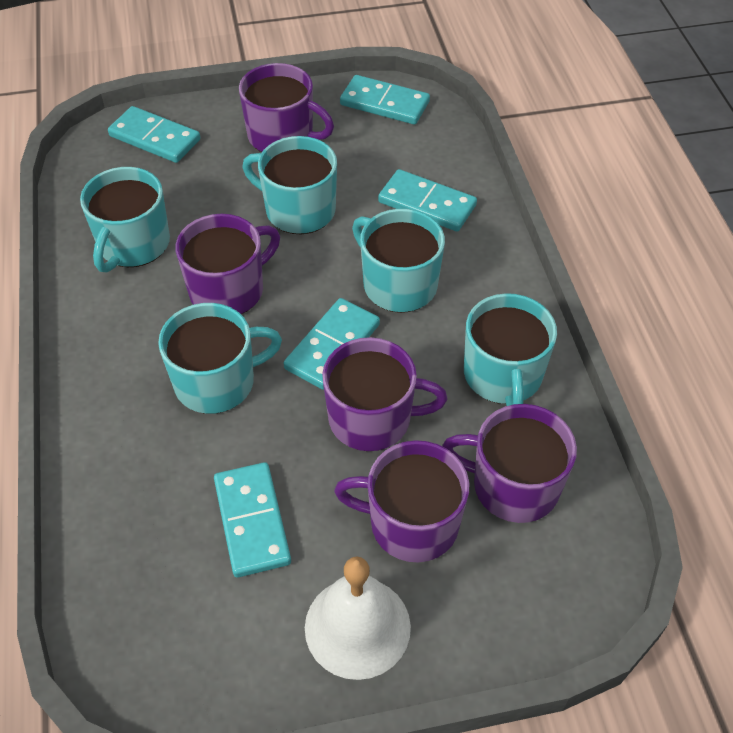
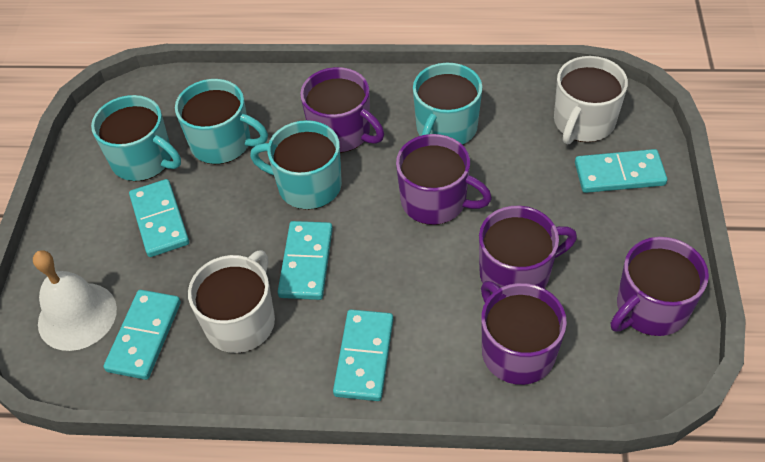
turquoise mug: 5 -> 4
white mug: 0 -> 2

